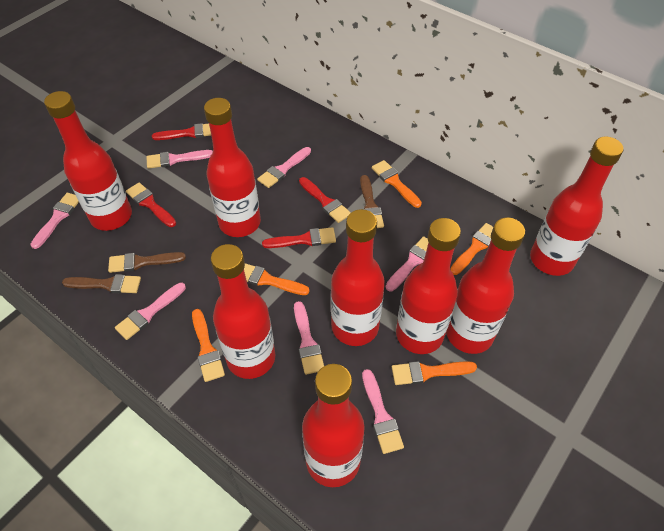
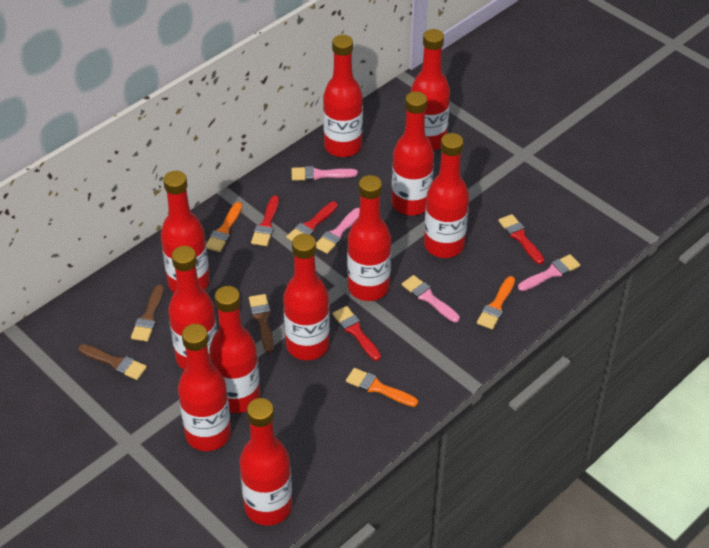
orange brush: 5 -> 3
pink brush: 7 -> 4
red bottle: 8 -> 11

